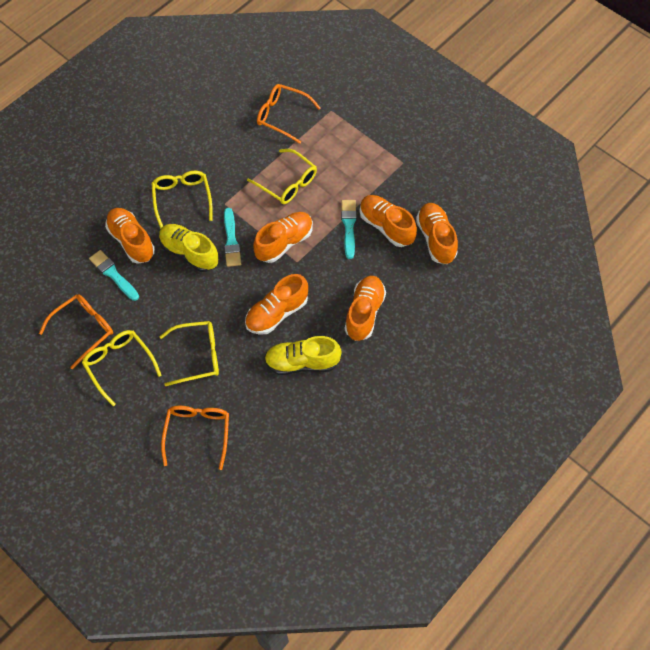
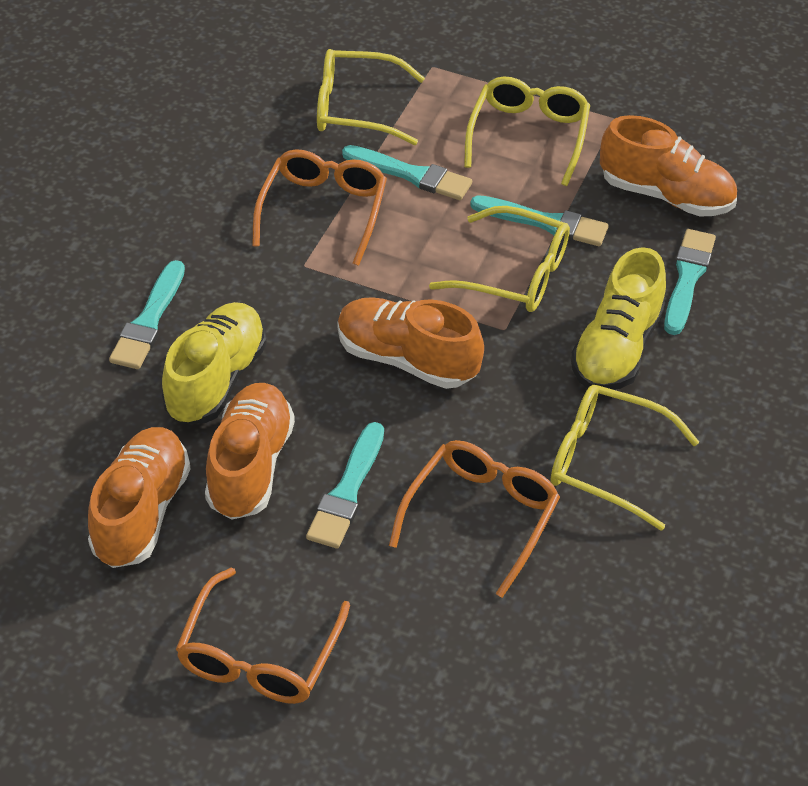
orange shoe: 6 -> 4
turquoise brush: 3 -> 5

